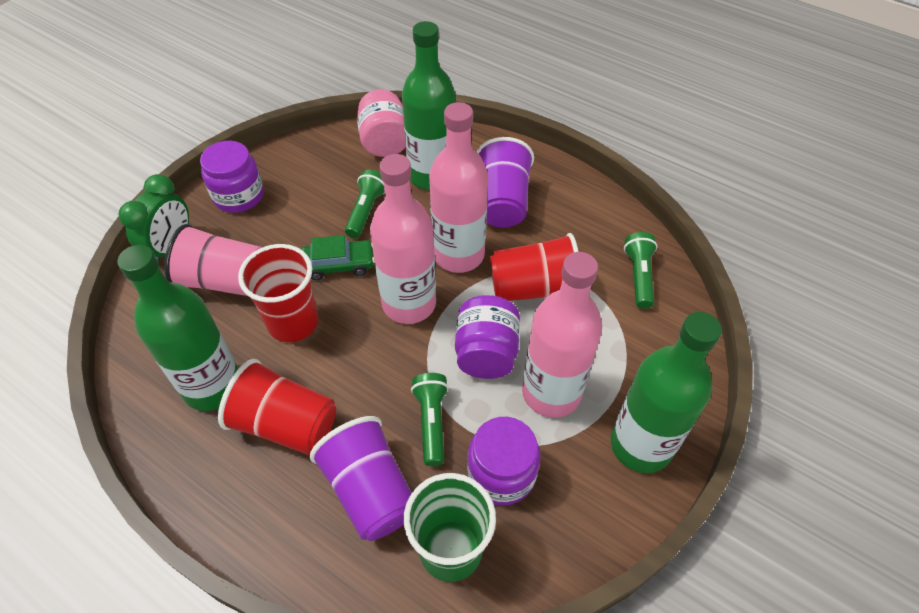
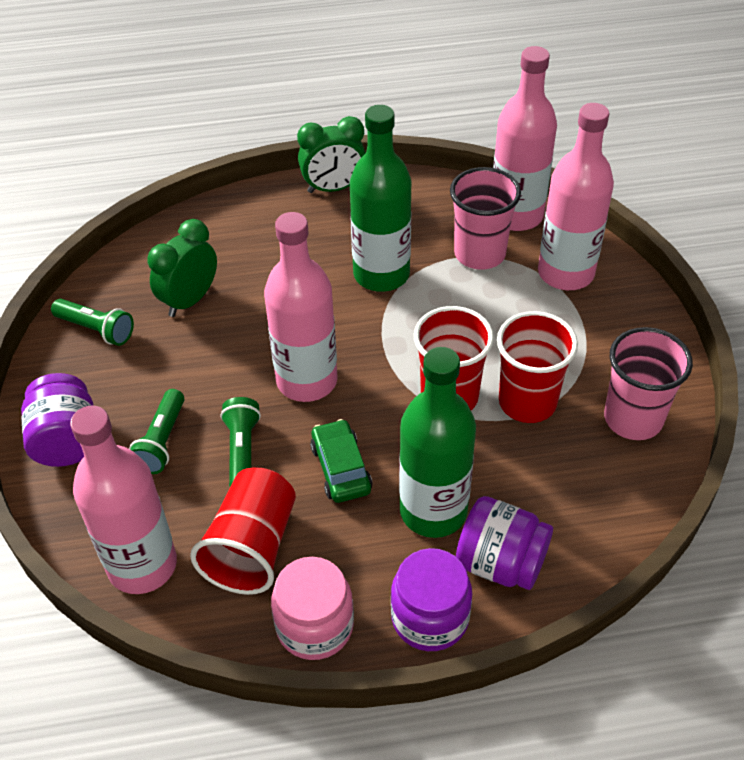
green bottle: 3 -> 2
green clock: 1 -> 2
green cup: 1 -> 0
pink bottle: 3 -> 4
pink cup: 1 -> 2
purple cup: 2 -> 0

